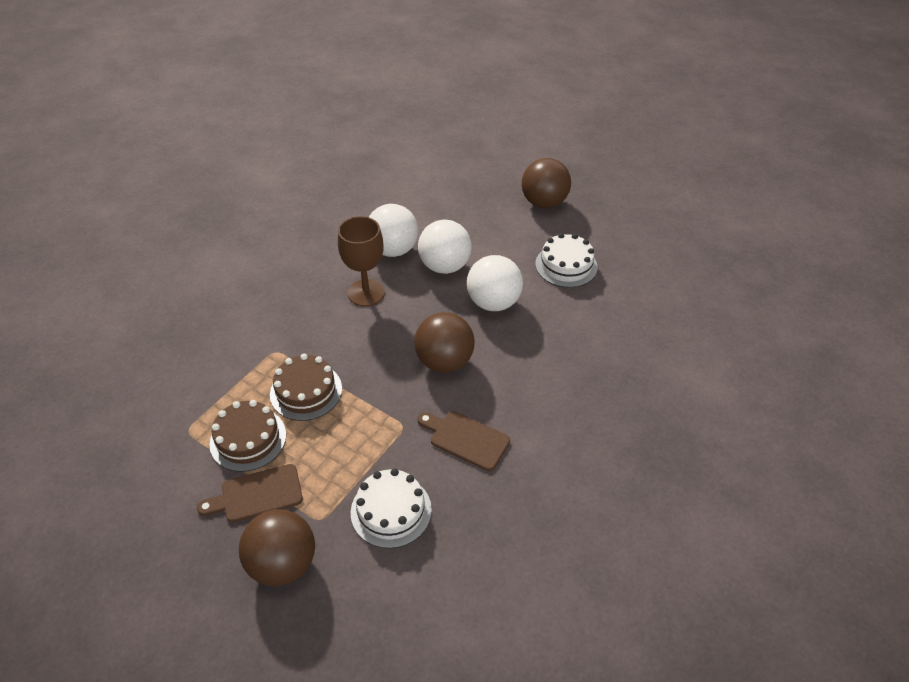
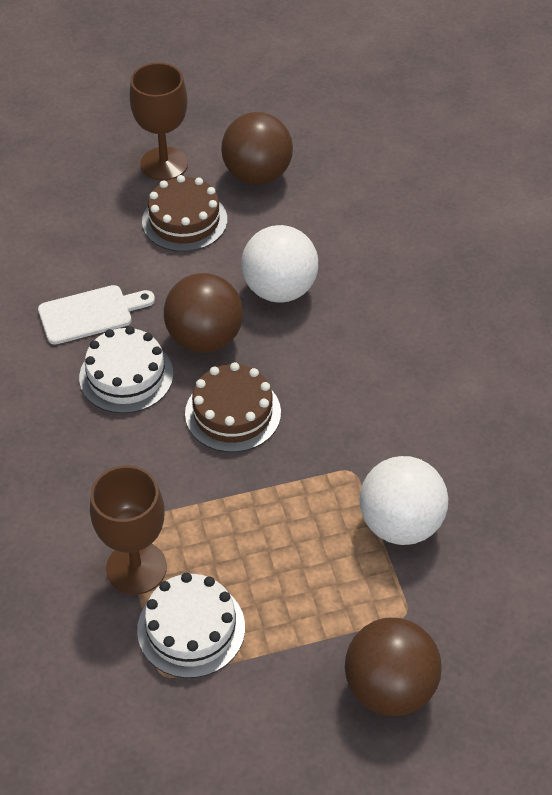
brown cutting board: 2 -> 0
brown goblet: 1 -> 2
white ball: 3 -> 2
white cutting board: 0 -> 1

